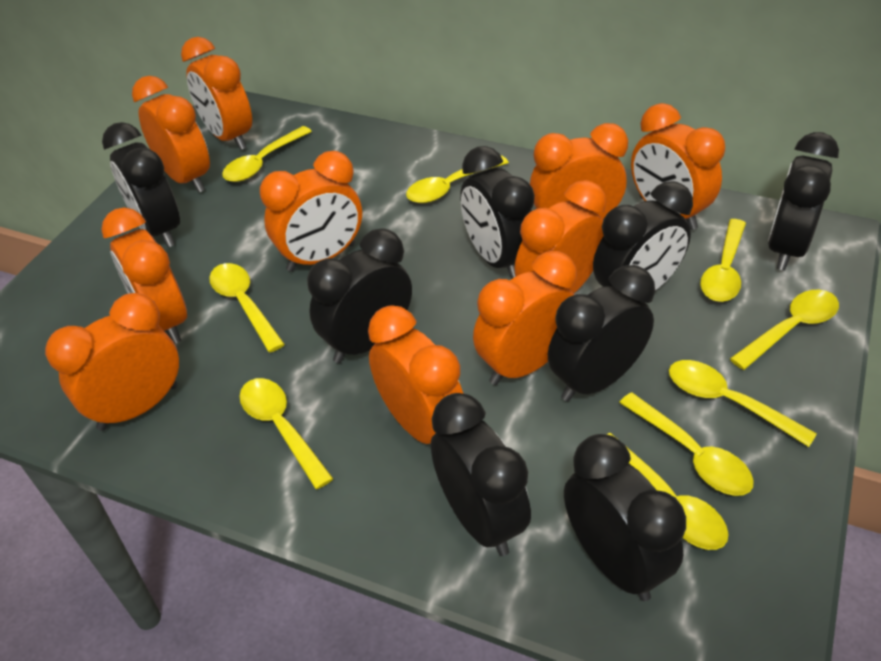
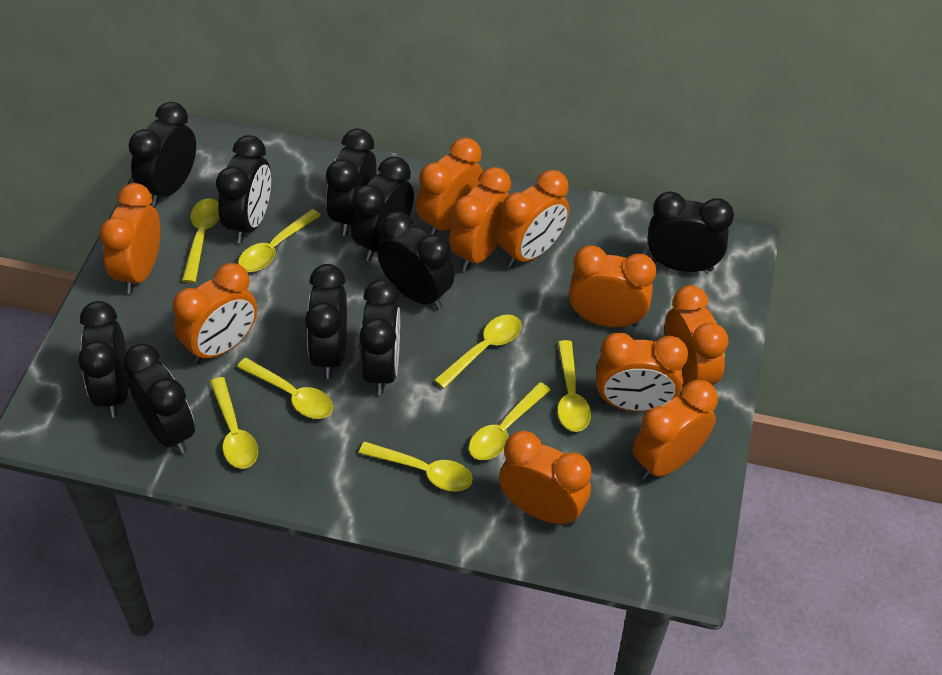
black clock: 8 -> 10
yellow spoon: 9 -> 8

